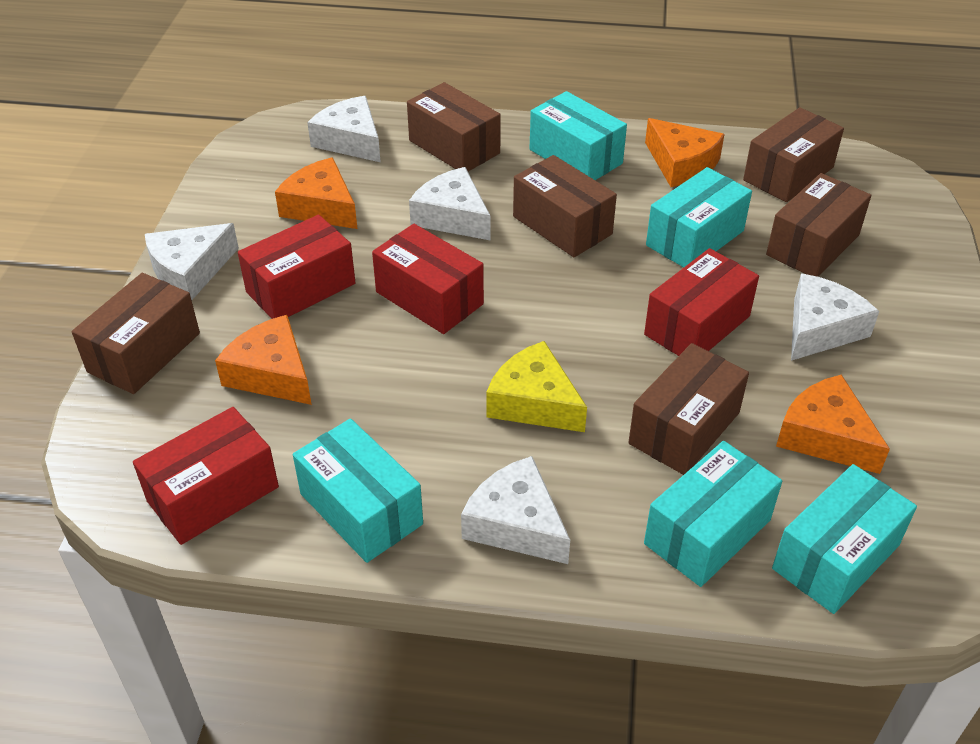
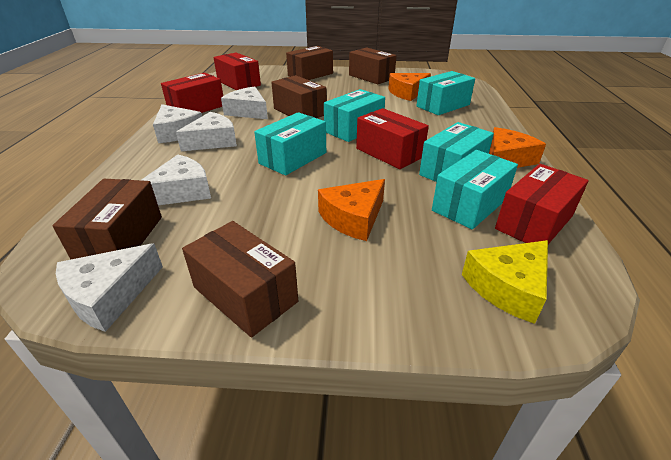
brown box: 6 -> 5
orange cheese: 4 -> 3

